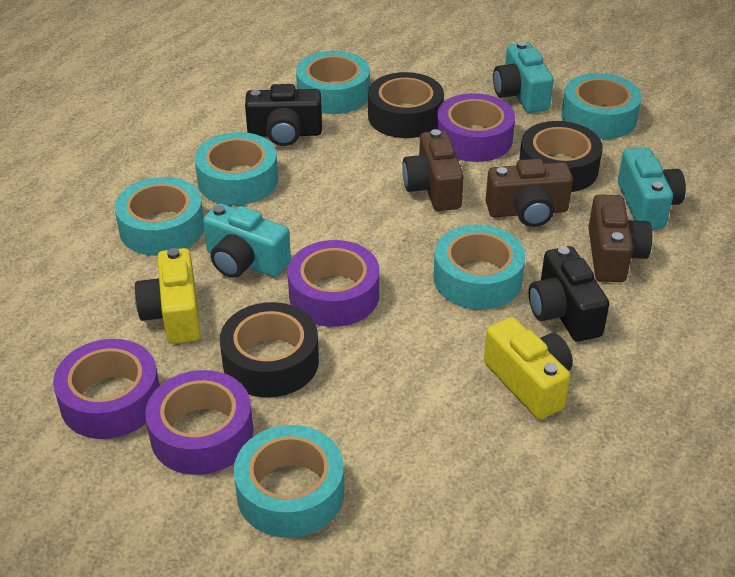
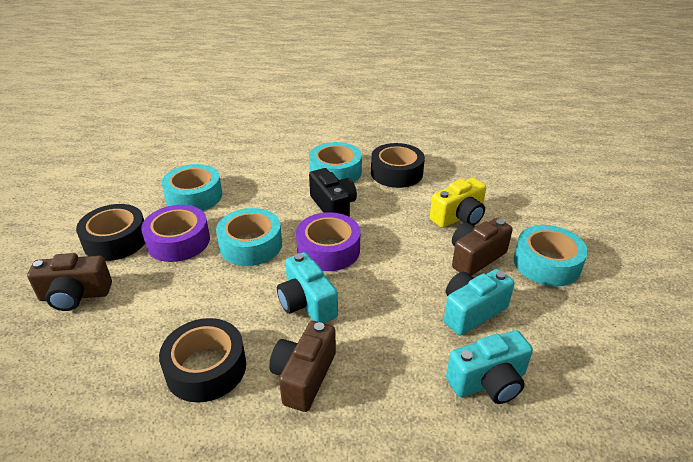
black camera: 2 -> 1
purple tape: 4 -> 2
turquoise tape: 6 -> 4
yellow camera: 2 -> 1

